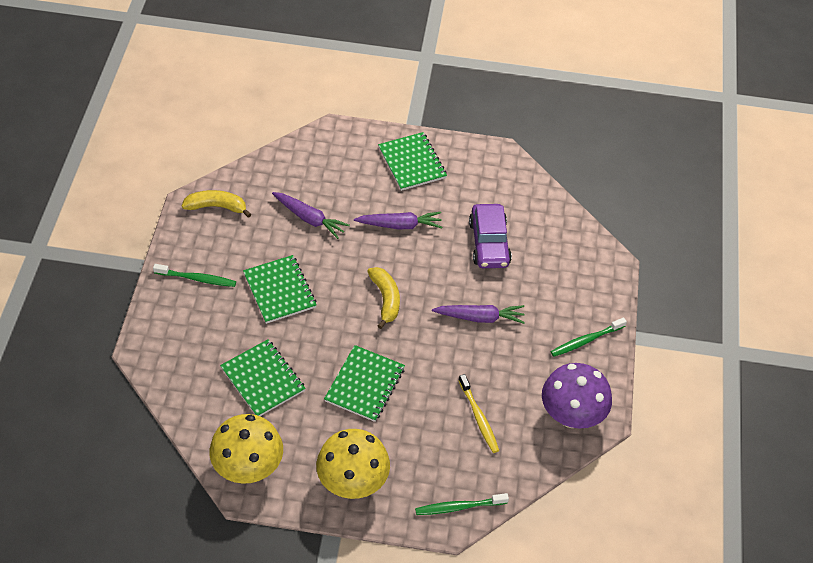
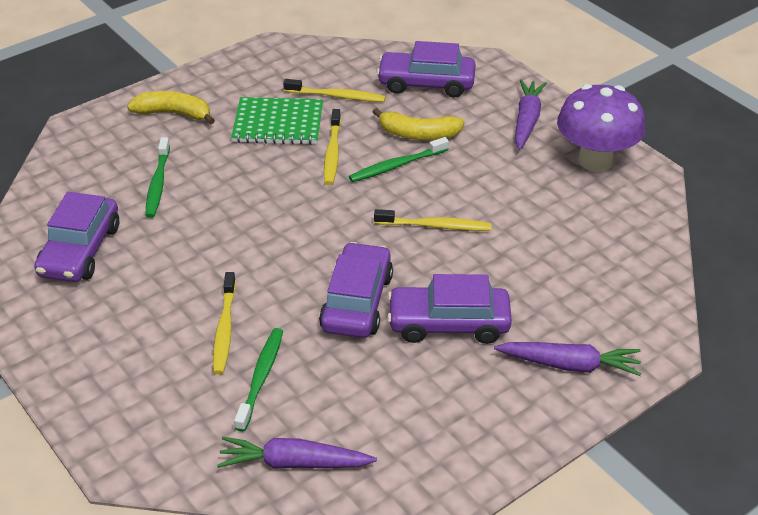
green notebook: 4 -> 1
purple car: 1 -> 4
yellow mushroom: 2 -> 0
yellow toothbrush: 1 -> 4

